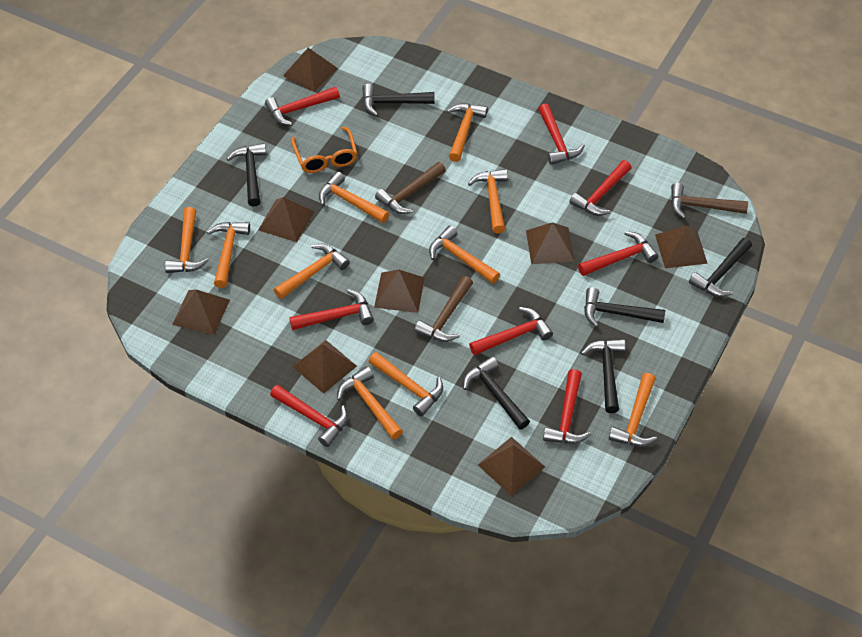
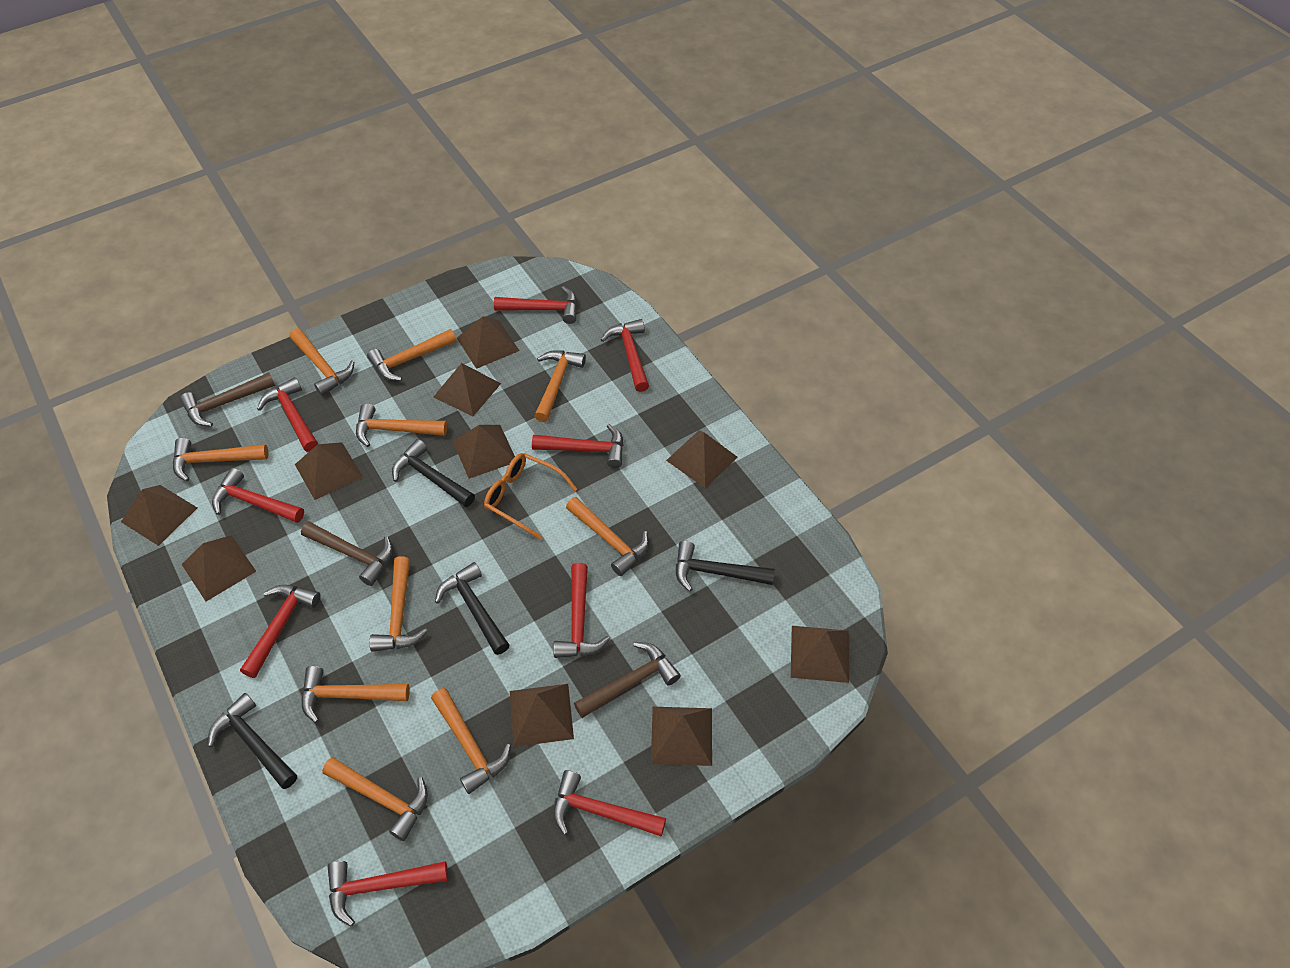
black hammer: 6 -> 4
brown pyramid: 8 -> 10
red hammer: 8 -> 9

